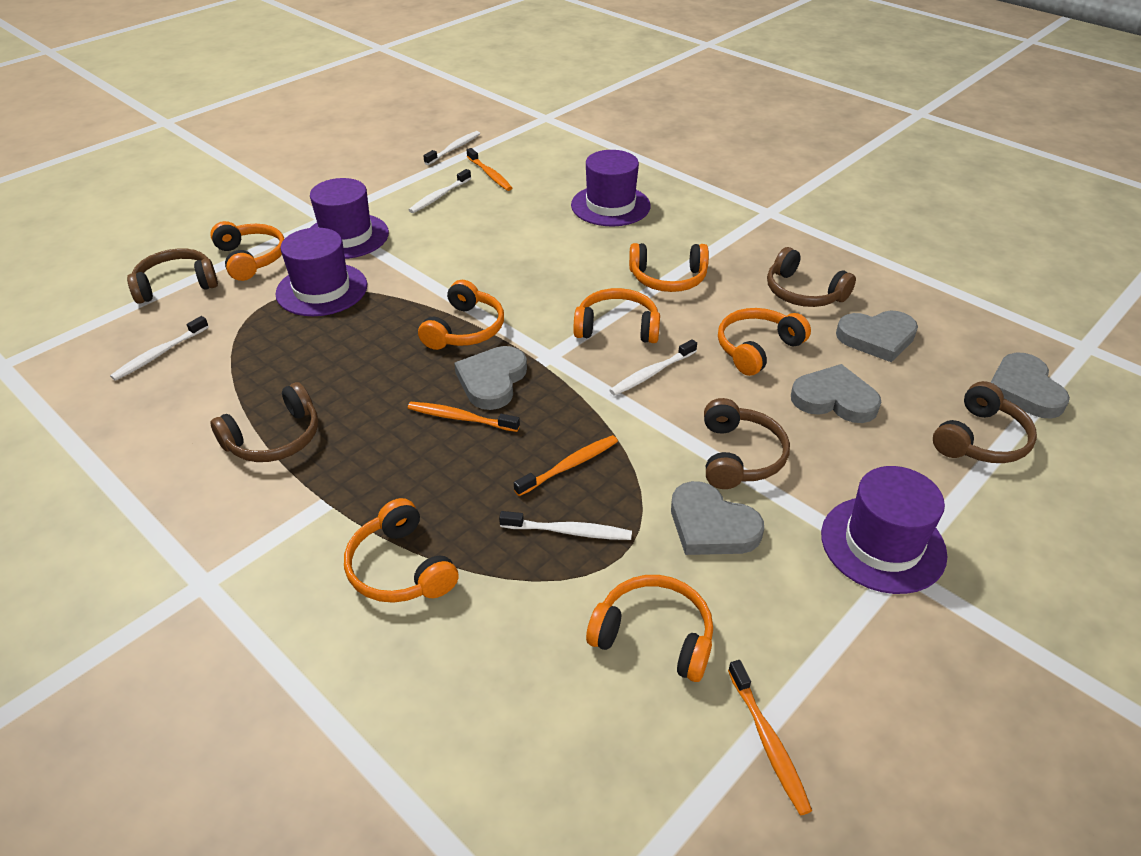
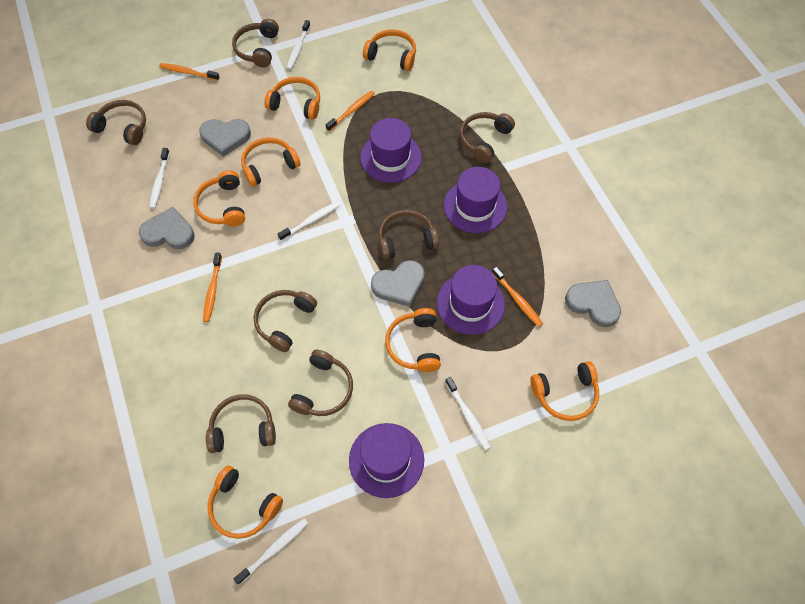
brown headphones: 5 -> 7
grey heart: 5 -> 4

